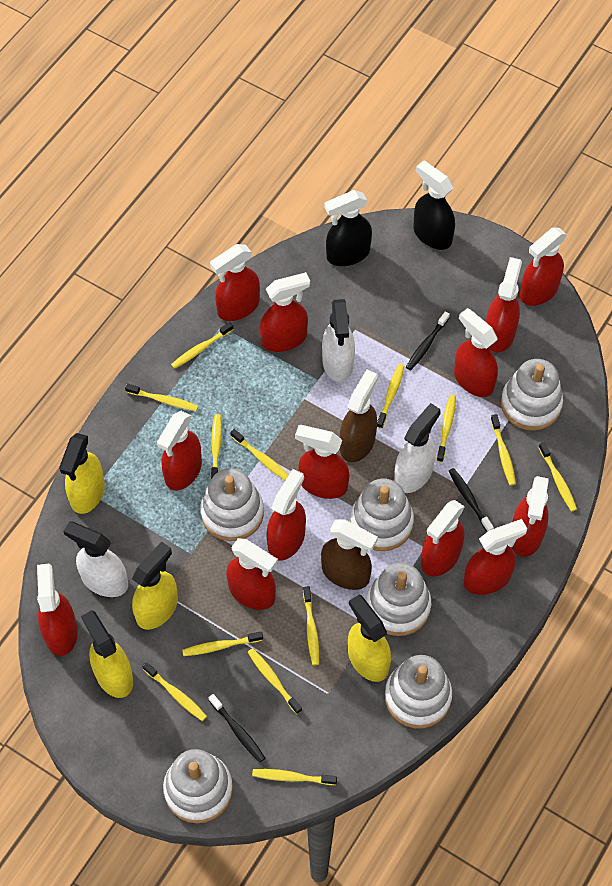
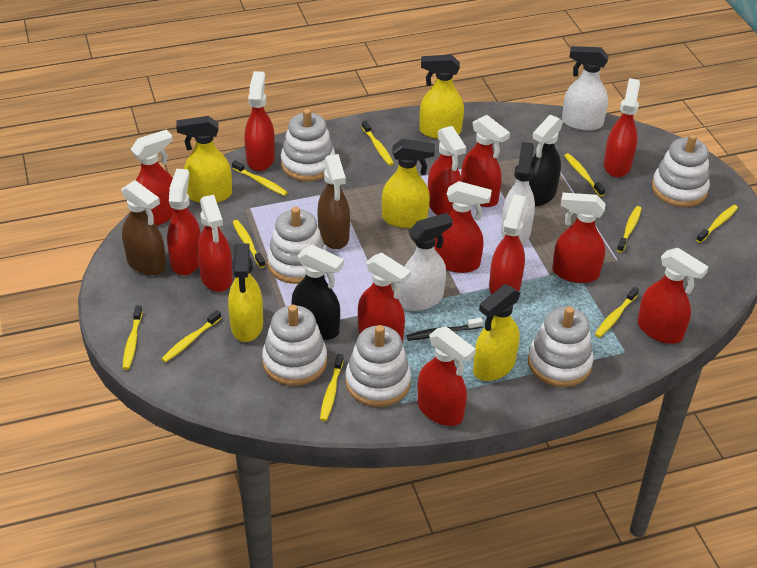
black toothbrush: 3 -> 1
yellow spray bottle: 4 -> 5
yellow toothbrush: 13 -> 10

